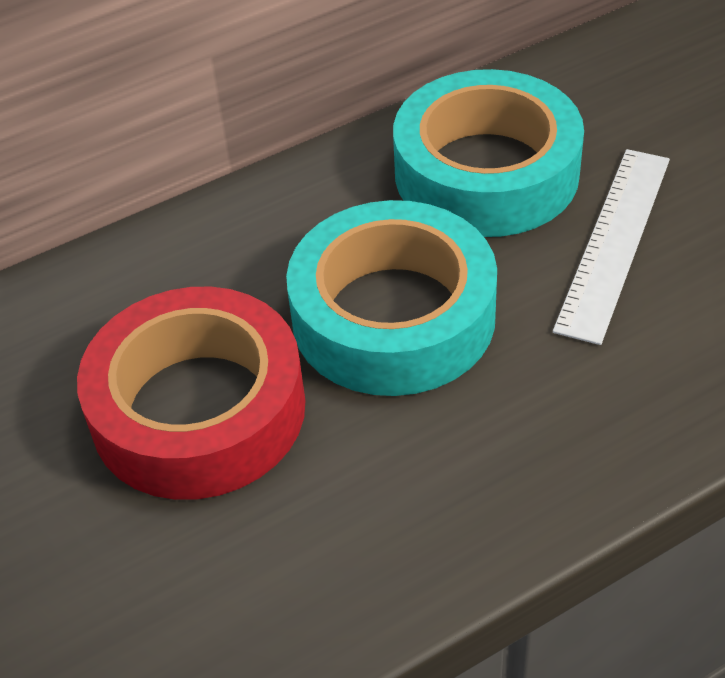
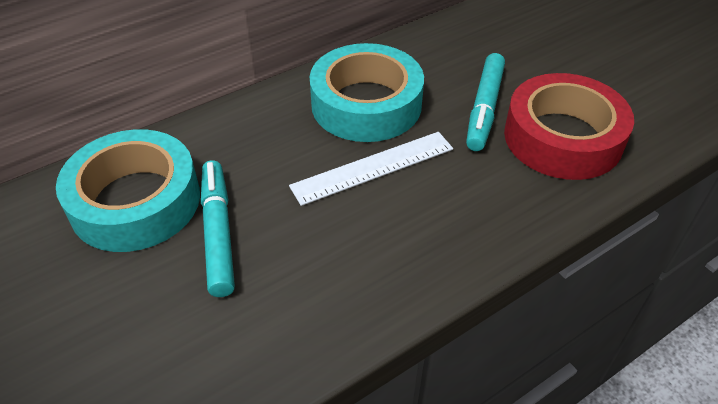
turquoise marker: 0 -> 2

